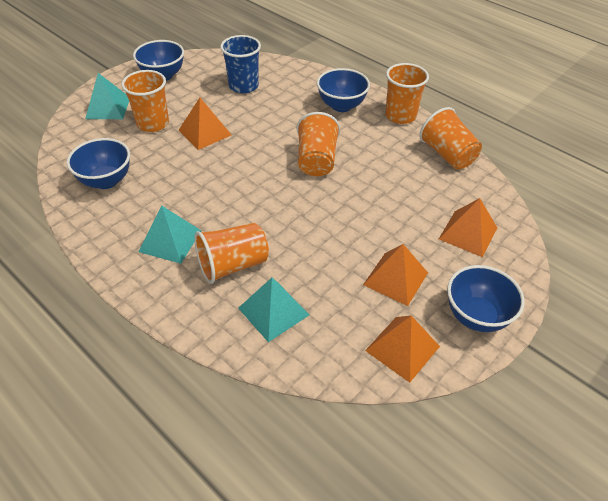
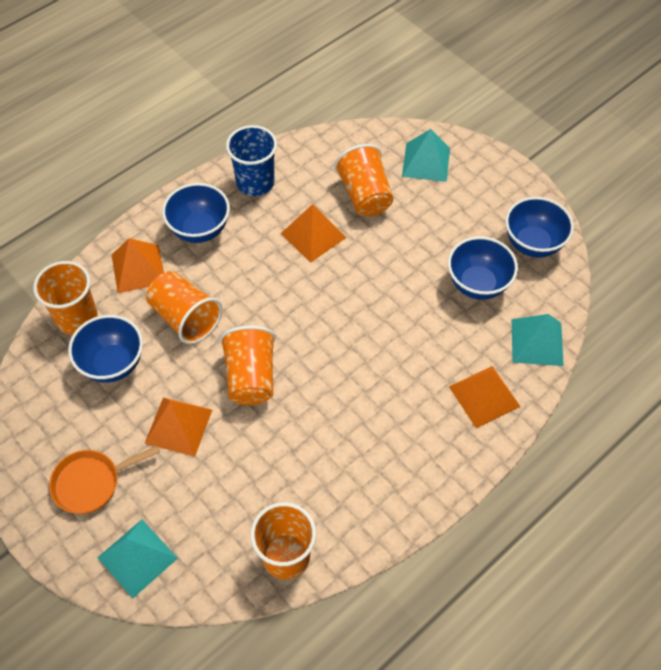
orange pan: 0 -> 1

